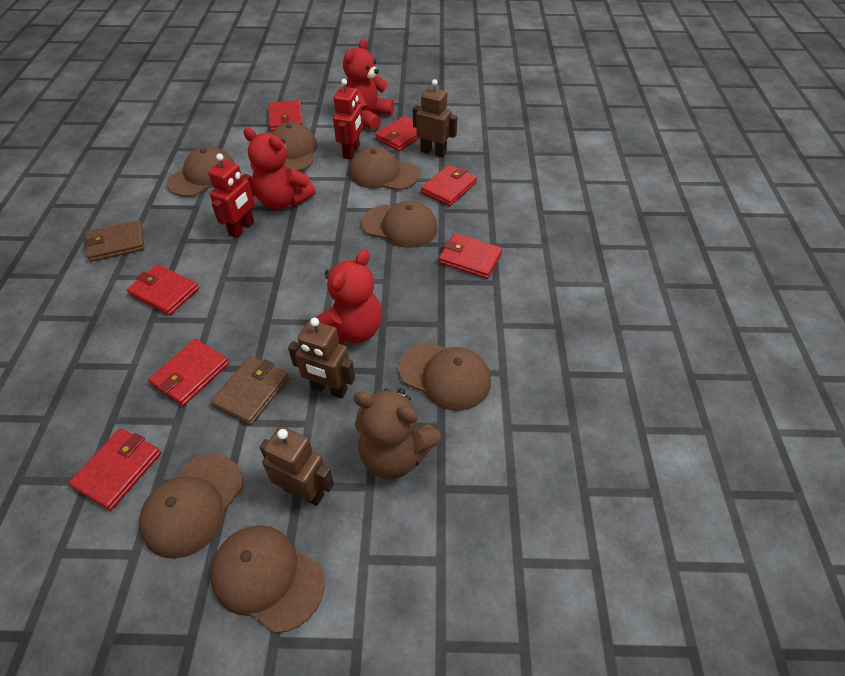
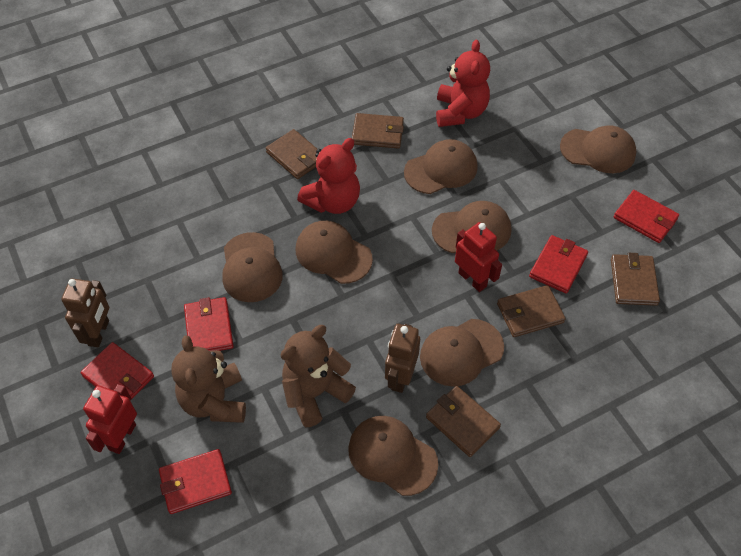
brown robot: 3 -> 2
brown teddy bear: 1 -> 2
brown wallet: 2 -> 5
red teddy bear: 3 -> 2
red wallet: 7 -> 5

